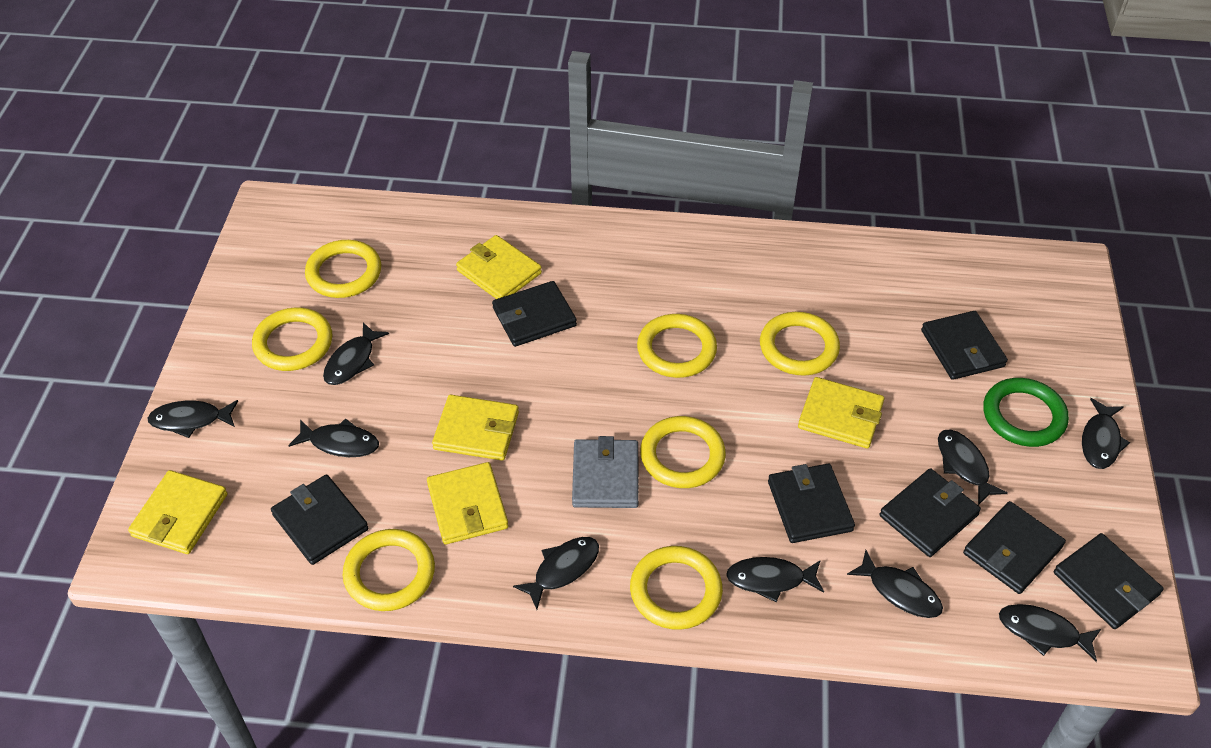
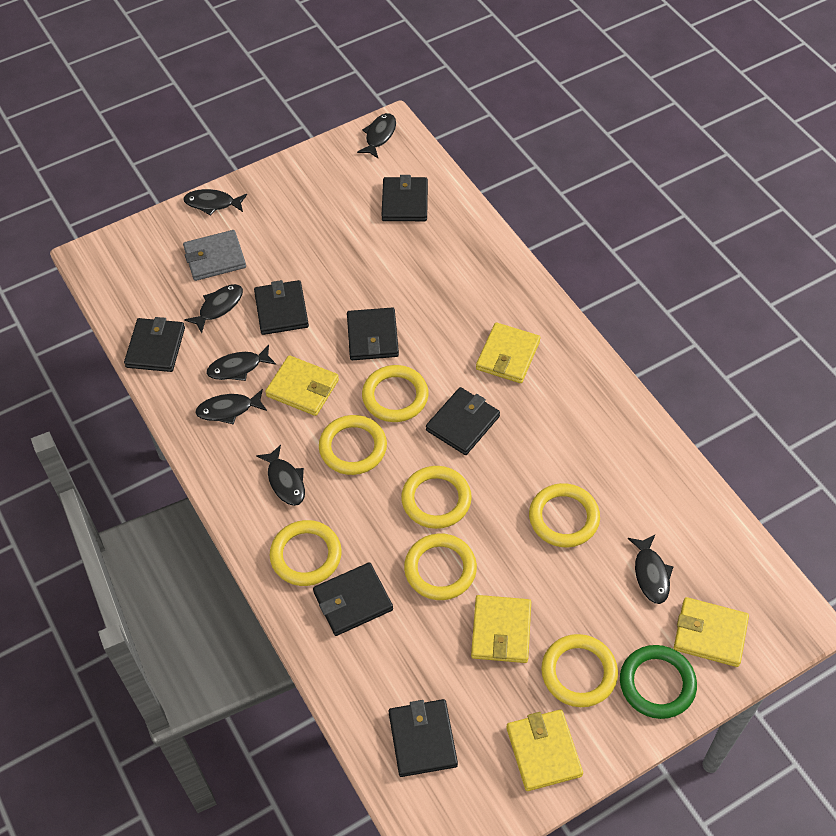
black fish: 9 -> 7

